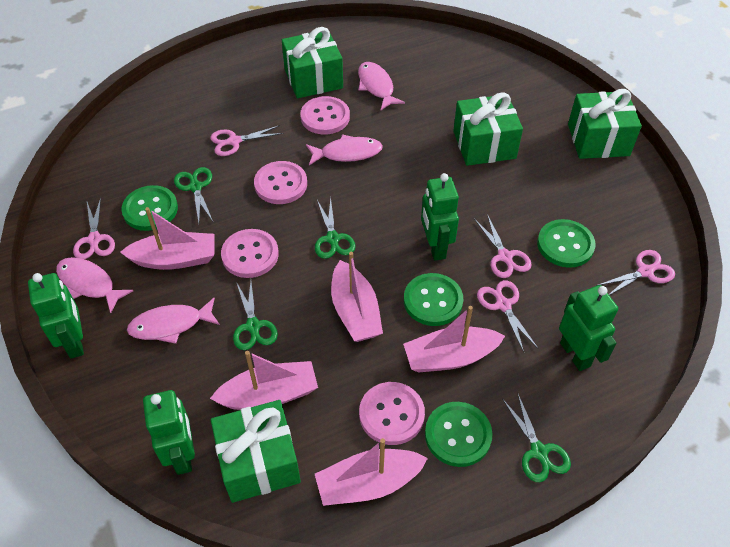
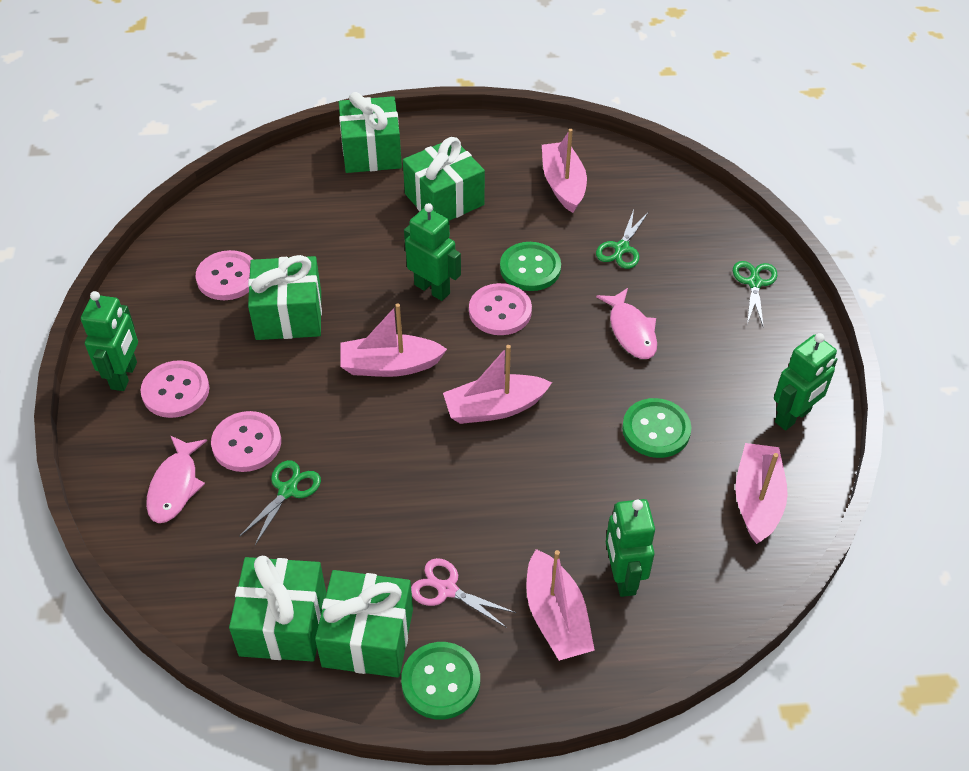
green button: 4 -> 3
green gift: 4 -> 5
green scissors: 4 -> 3
pink fish: 4 -> 2
pink scissors: 5 -> 1

